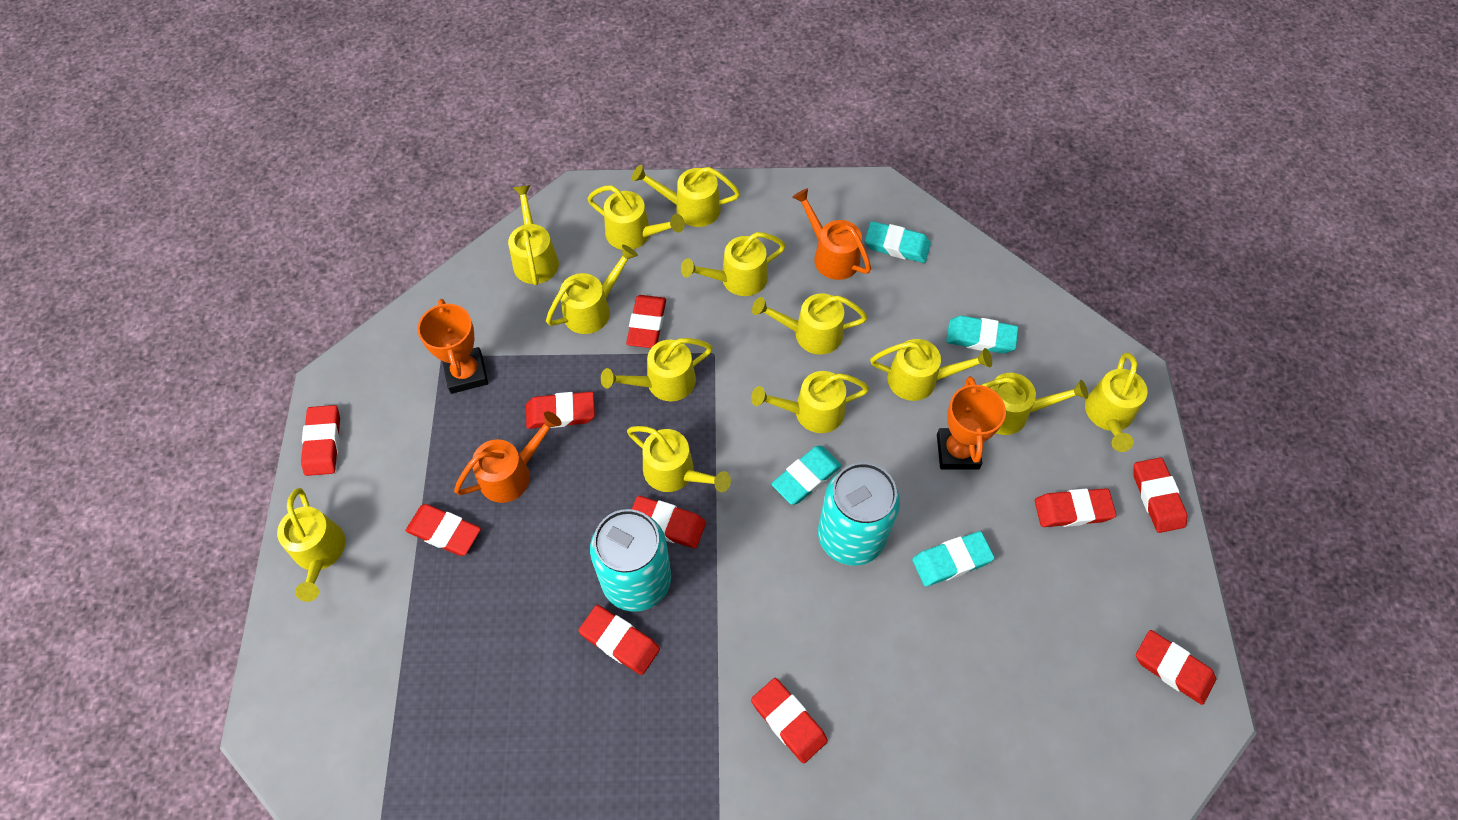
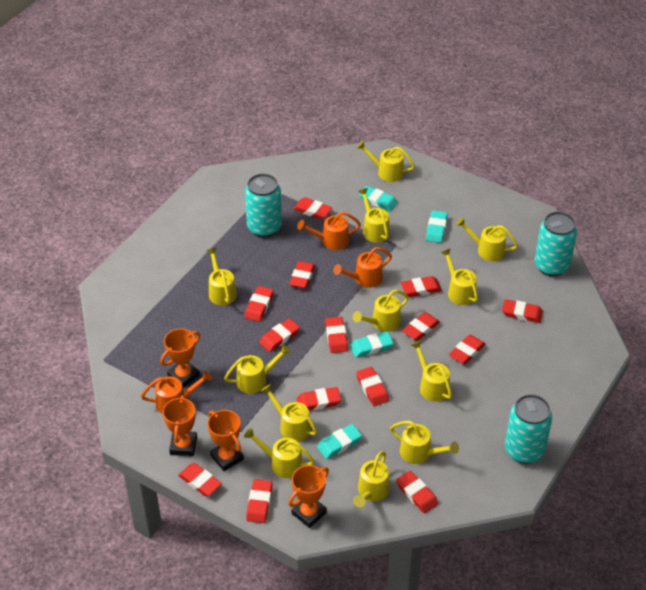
orange trophy: 2 -> 4
orange watering can: 2 -> 3
red eraser: 10 -> 14
turquoise can: 2 -> 3
yellow watering can: 13 -> 12

